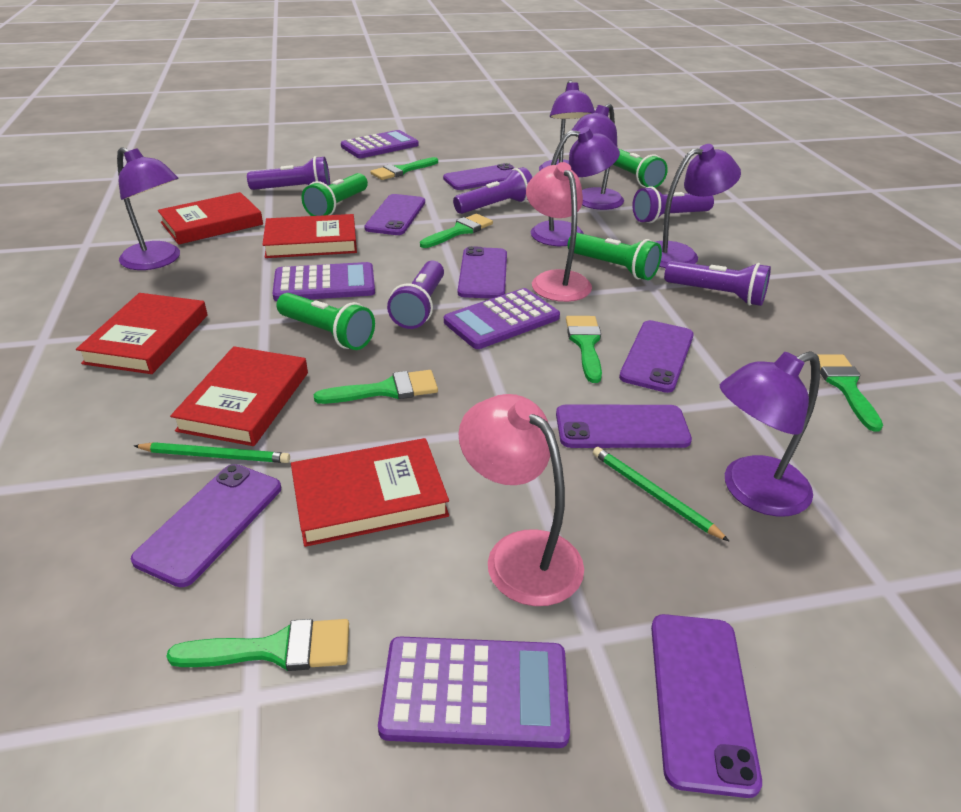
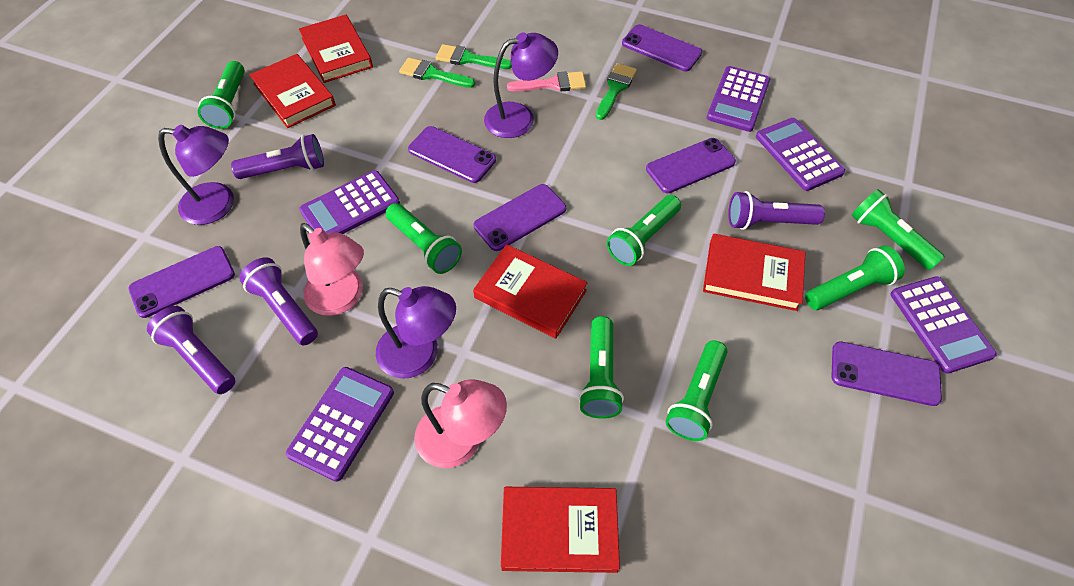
green brush: 6 -> 3
green flashlight: 4 -> 7
green pencil: 2 -> 0
pink brush: 0 -> 1
purple calculator: 4 -> 5
purple flashlight: 5 -> 4
purple lamp: 6 -> 3
purple phone: 7 -> 6

